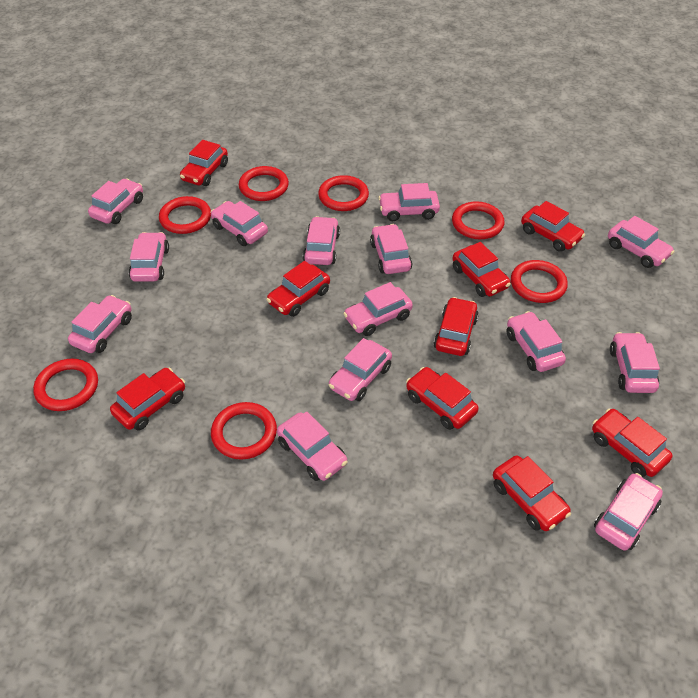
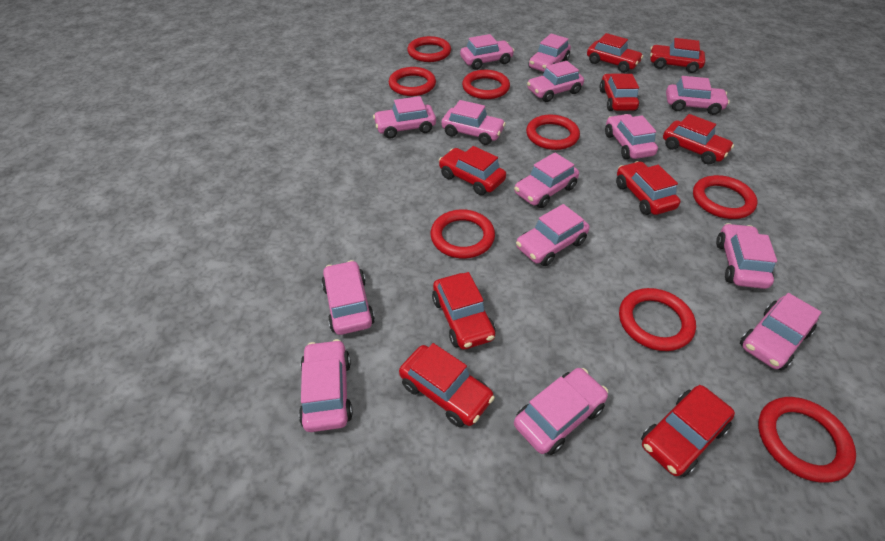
red ring: 7 -> 8

